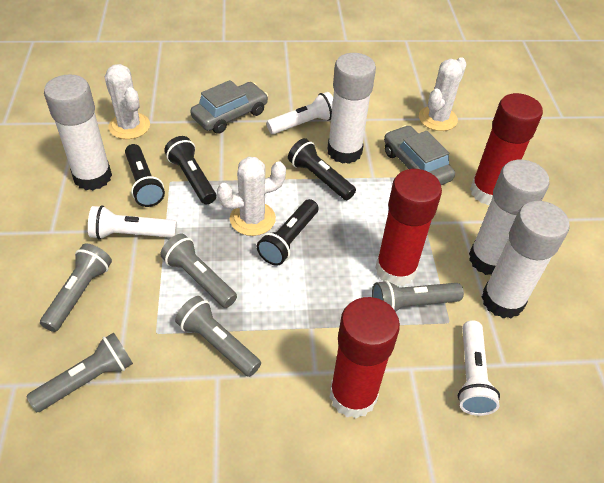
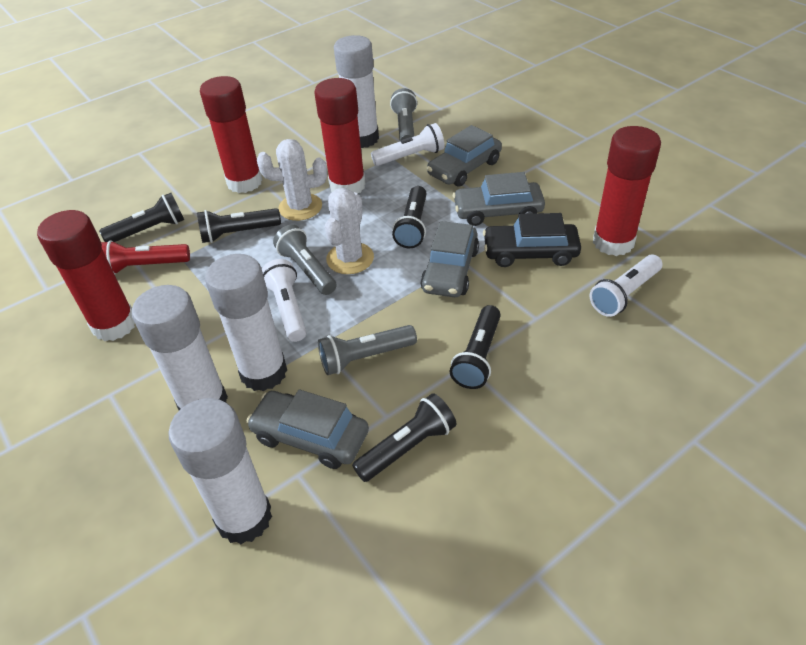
black car: 0 -> 1
black flashlight: 4 -> 5
grey car: 2 -> 4
grey flashlight: 5 -> 3
red flashlight: 0 -> 1
red glue stick: 3 -> 4
white cactus: 3 -> 2

